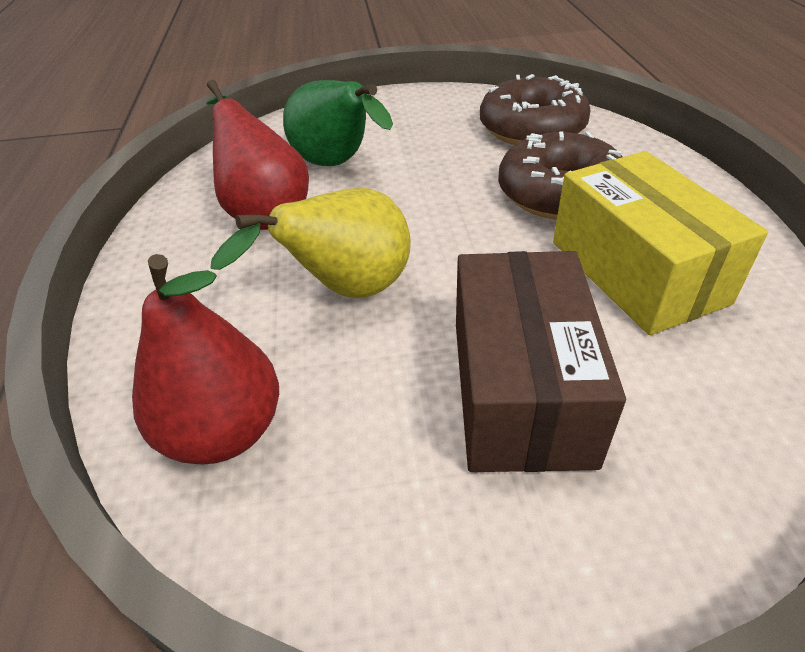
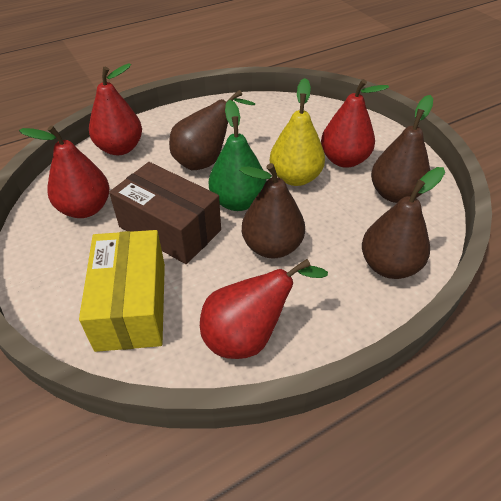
brown donut: 2 -> 0
brown pear: 0 -> 4
red pear: 2 -> 4

